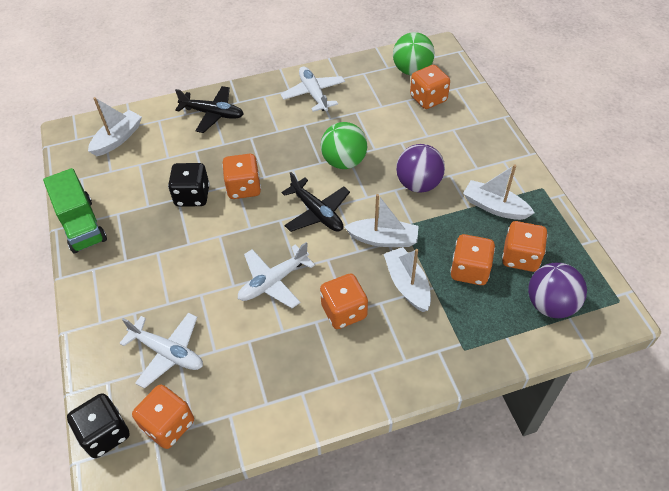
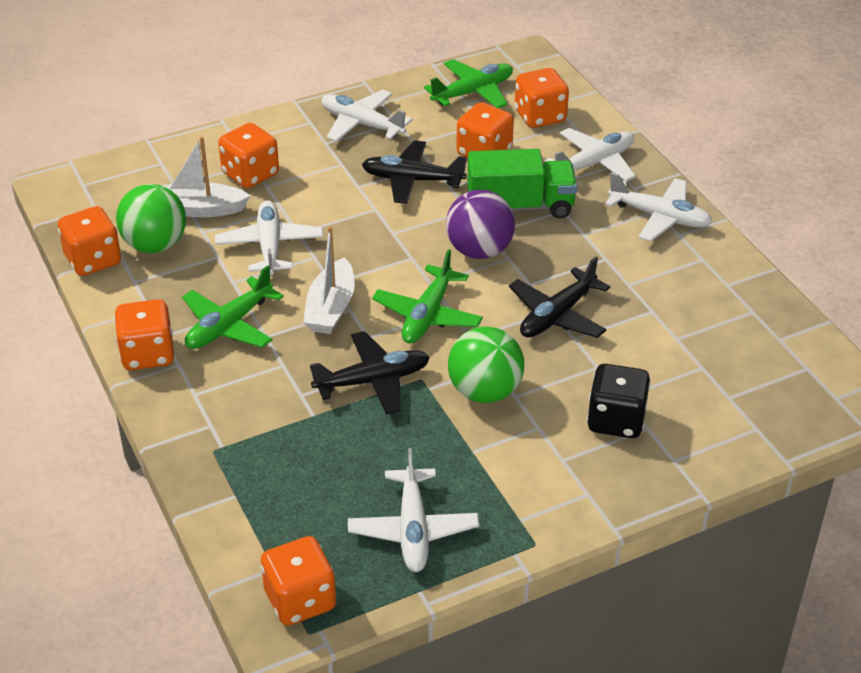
black dice: 2 -> 1
black plane: 2 -> 3
green plane: 0 -> 3
purple ball: 2 -> 1
white boat: 4 -> 2
white plane: 3 -> 5

